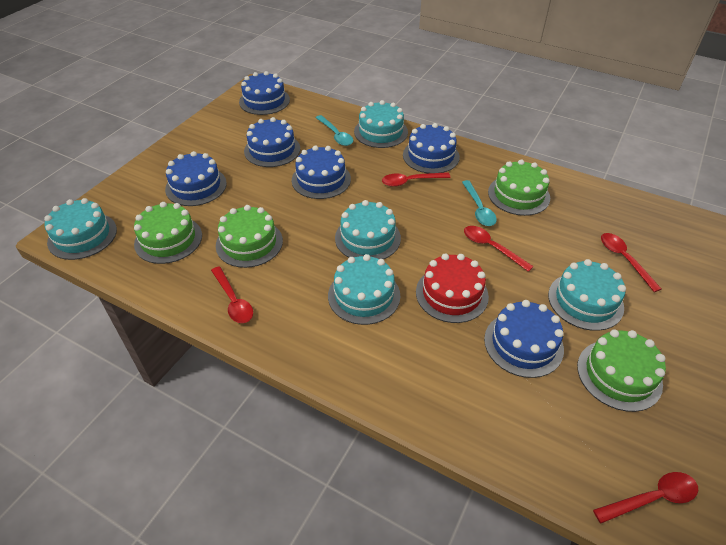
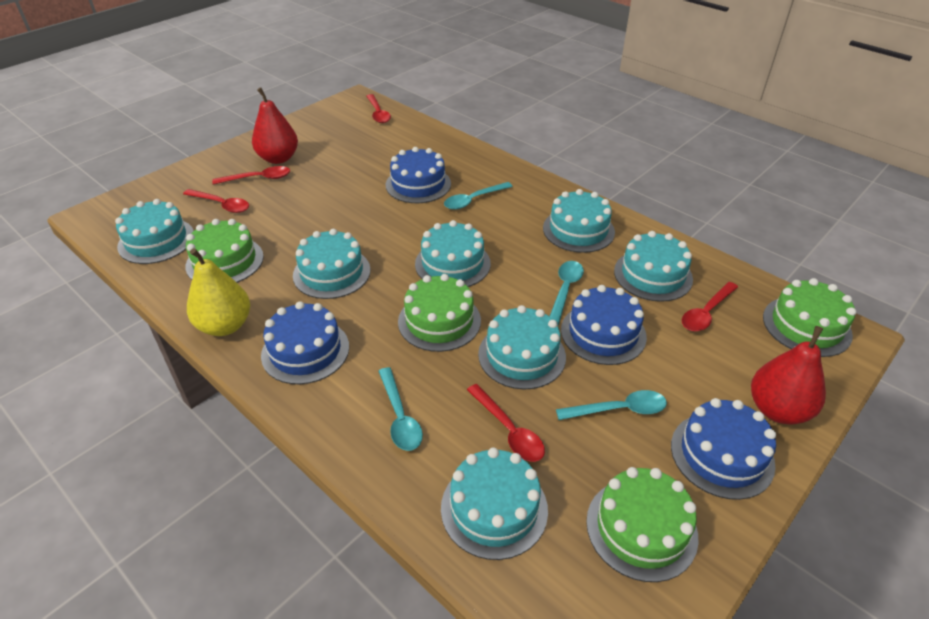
blue cake: 6 -> 4
red cake: 1 -> 0
red pear: 0 -> 2
turquoise cake: 5 -> 7
turquoise spoon: 2 -> 4
yellow pear: 0 -> 1

